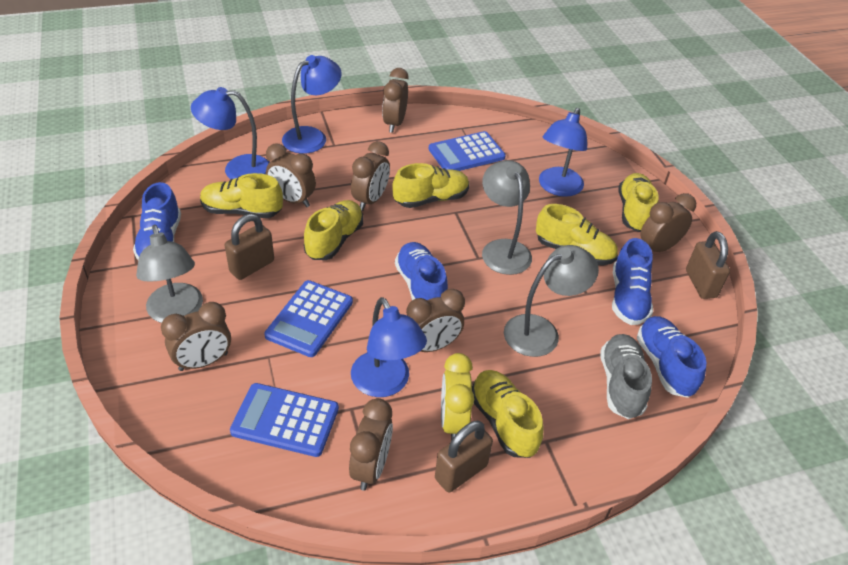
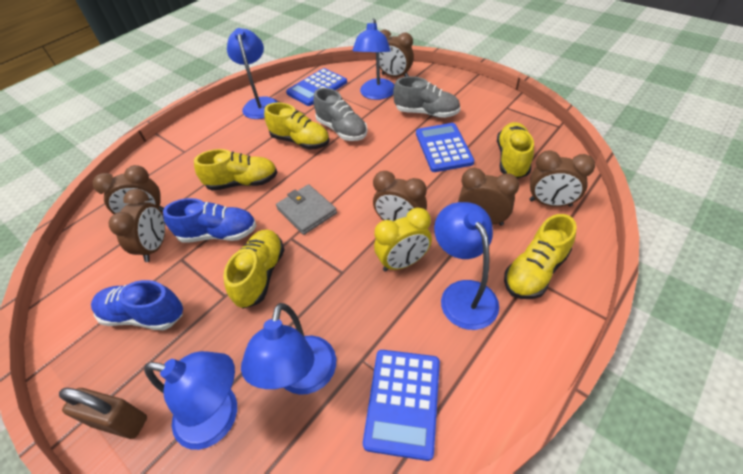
blue lamp: 4 -> 5
blue shoe: 4 -> 2
brown clock: 7 -> 6
brown padlock: 3 -> 1
grey lamp: 3 -> 0
grey shoe: 1 -> 2
grey wallet: 0 -> 1
yellow shoe: 6 -> 5

